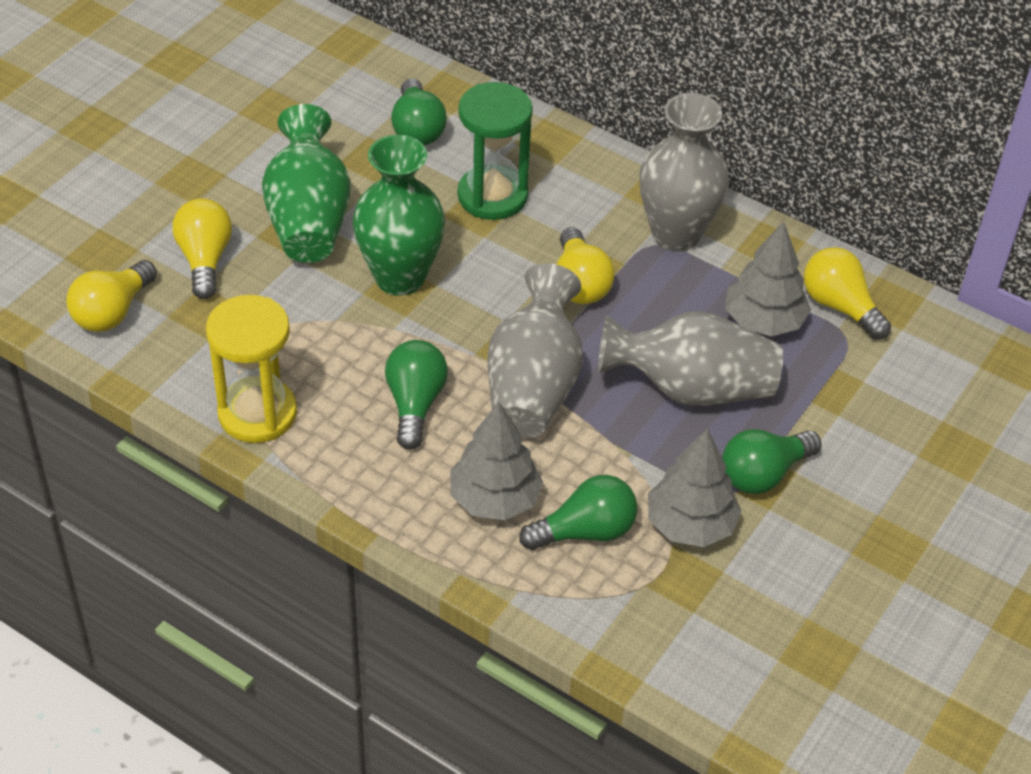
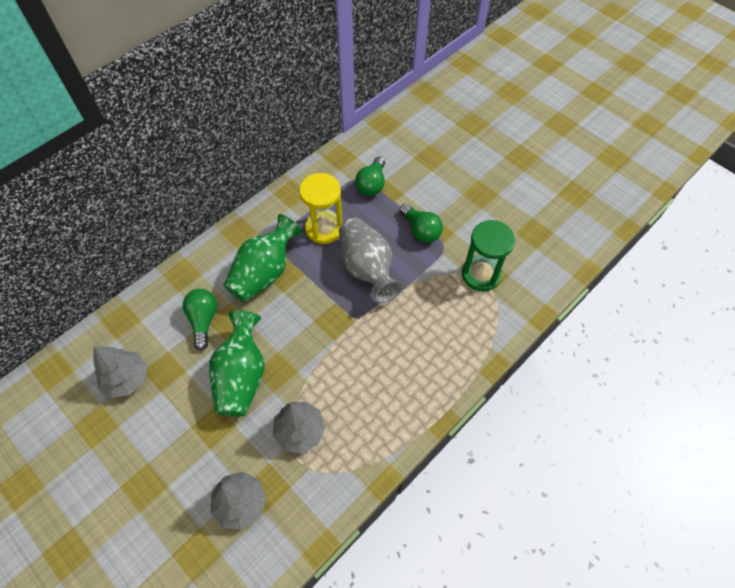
green light bulb: 4 -> 3
grey vase: 3 -> 1
yellow light bulb: 4 -> 0

